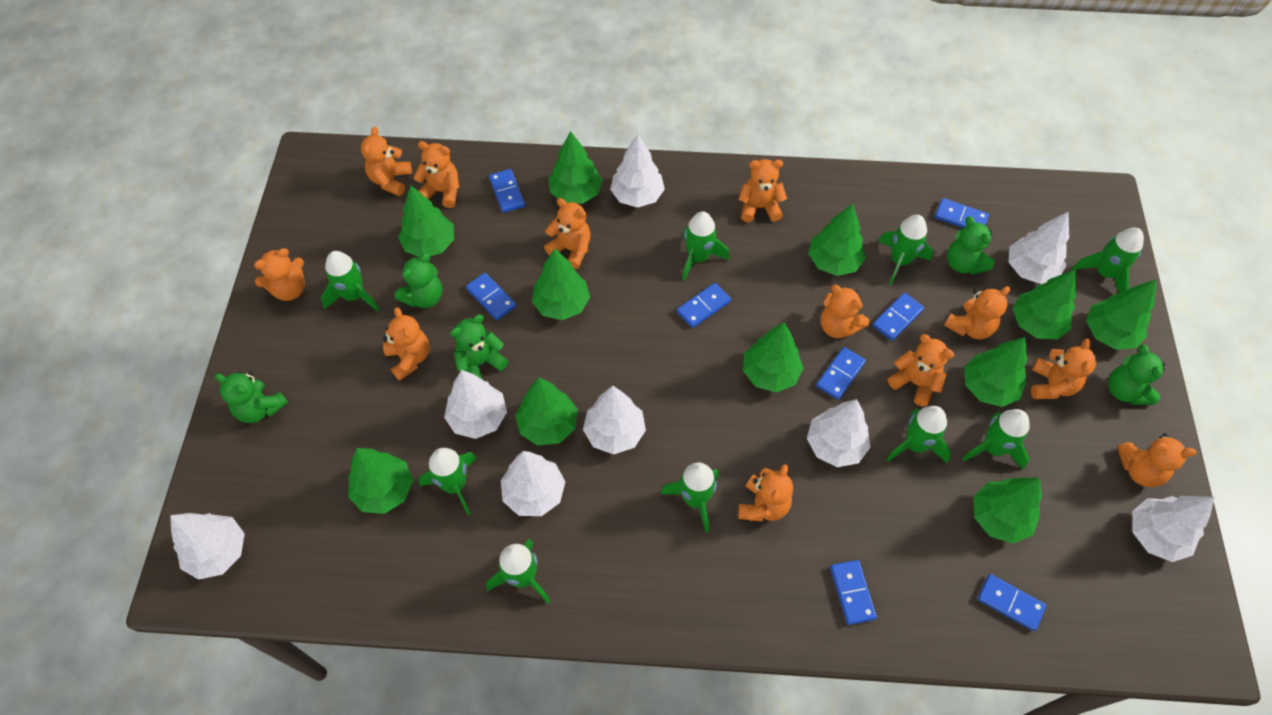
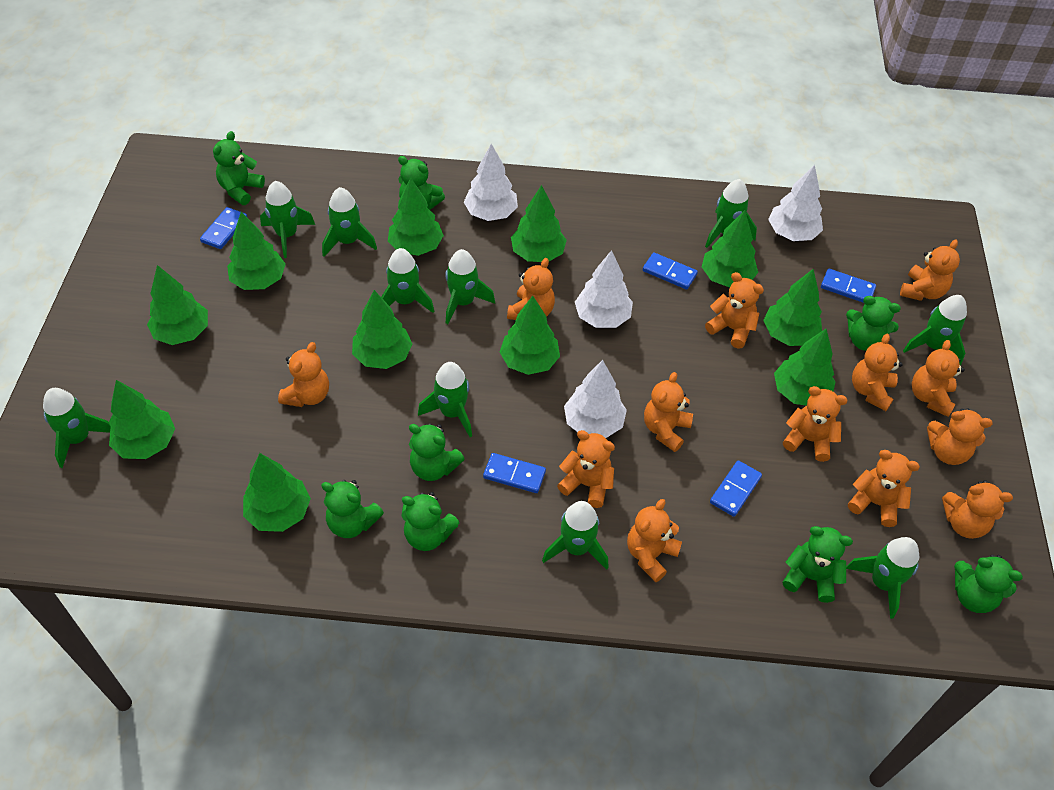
blue domino: 8 -> 5
green rocket: 9 -> 10
green teddy bear: 5 -> 8
orange teddy bear: 12 -> 13
white tree: 8 -> 4

